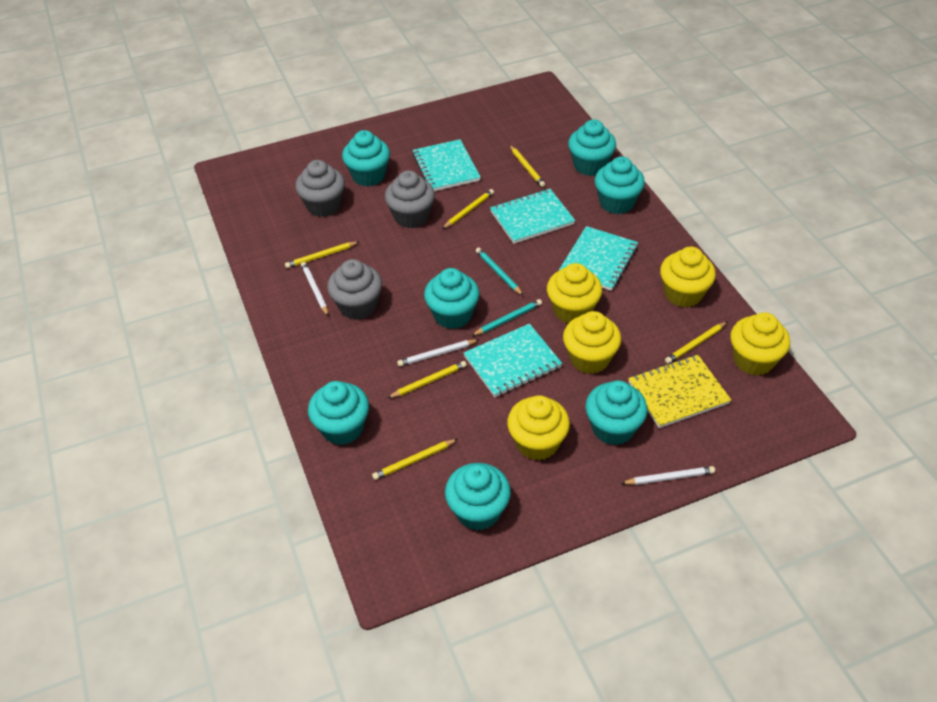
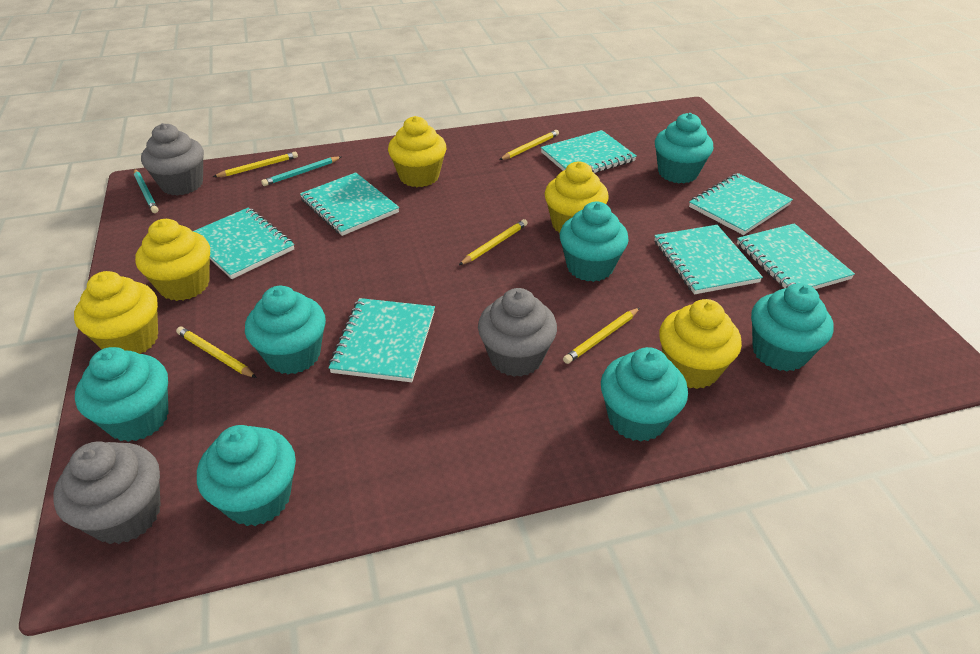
turquoise notebook: 4 -> 7
white pencil: 3 -> 0
yellow notebook: 1 -> 0
yellow pencil: 6 -> 5

